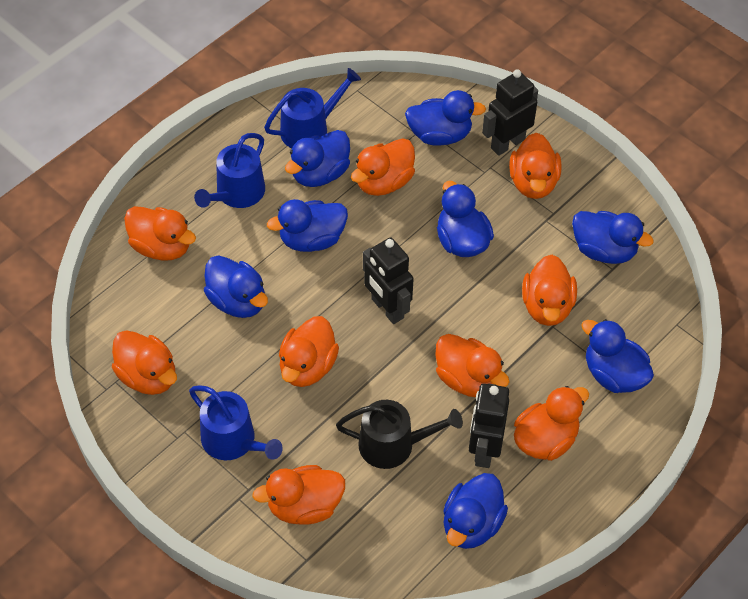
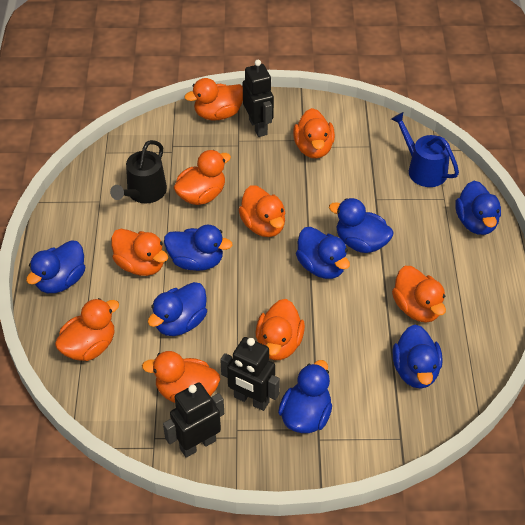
blue watering can: 3 -> 1

